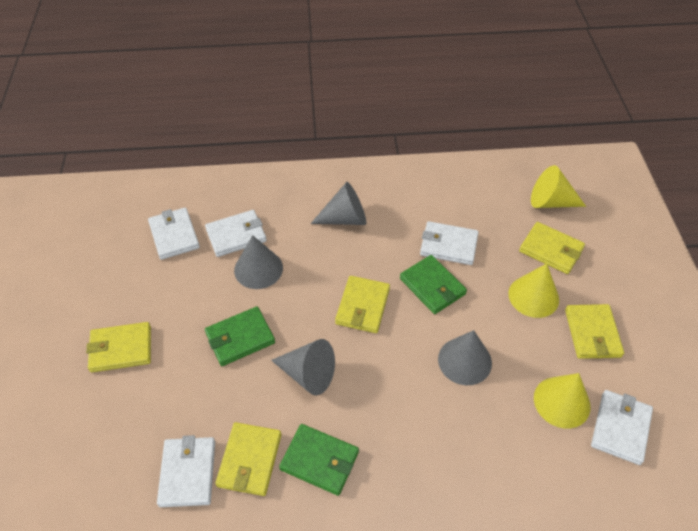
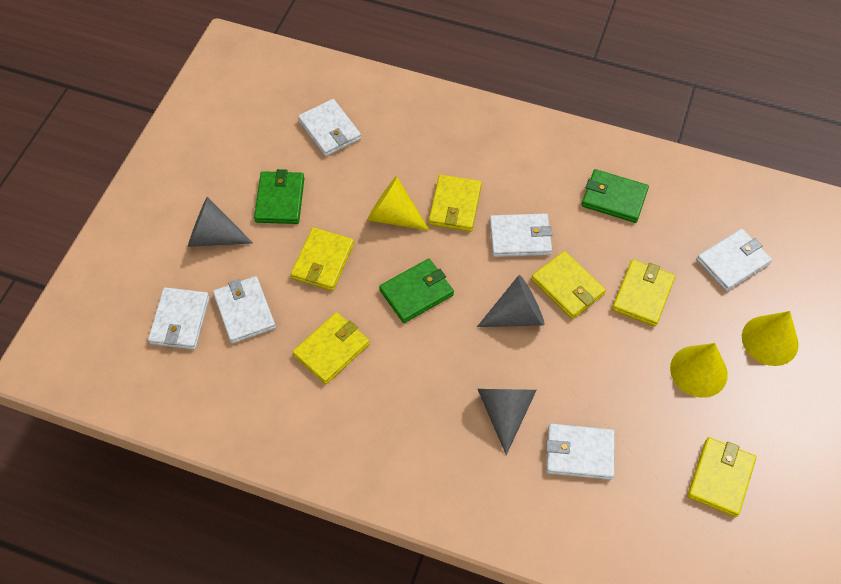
grey cone: 4 -> 3
white wallet: 5 -> 6
yellow wallet: 5 -> 6

